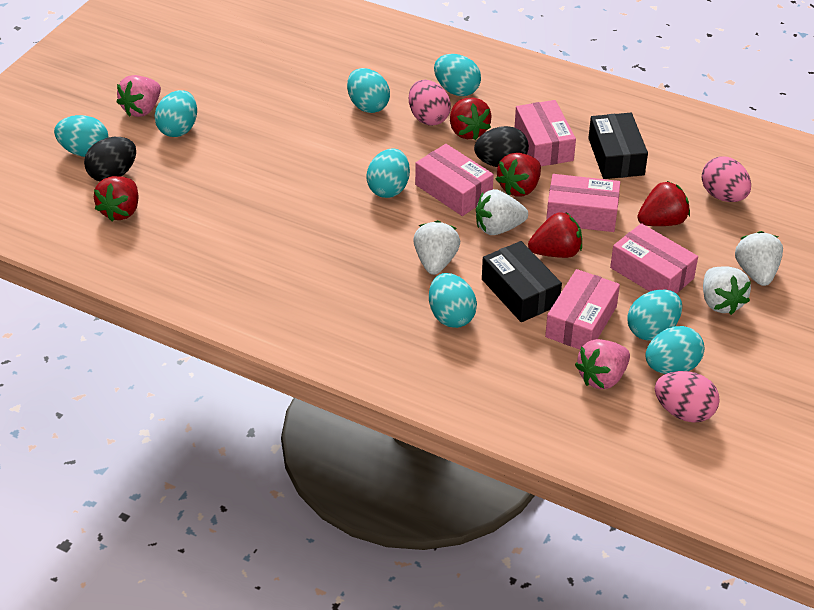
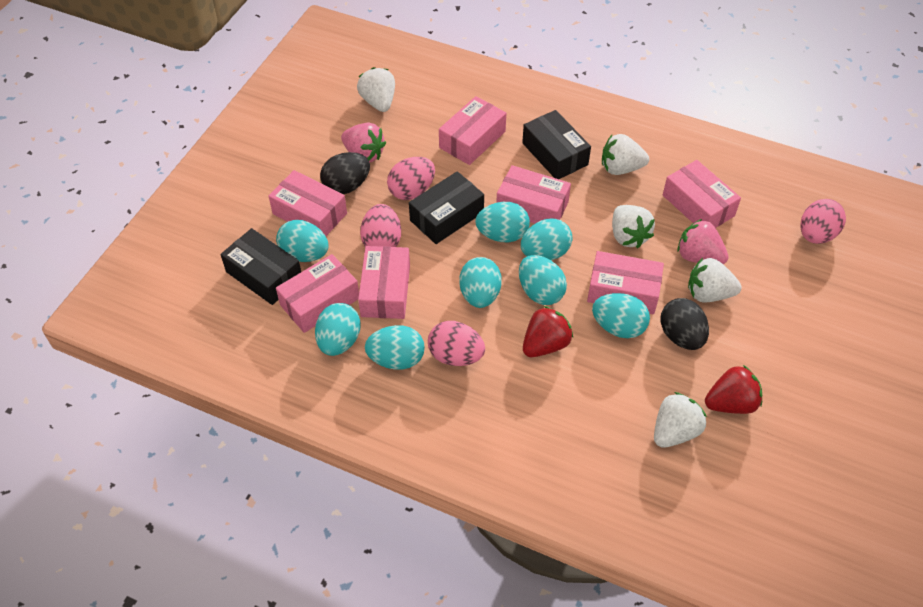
black box: 2 -> 3
pink box: 5 -> 7
pink egg: 3 -> 4
red strawberry: 5 -> 2
white strawberry: 4 -> 5

